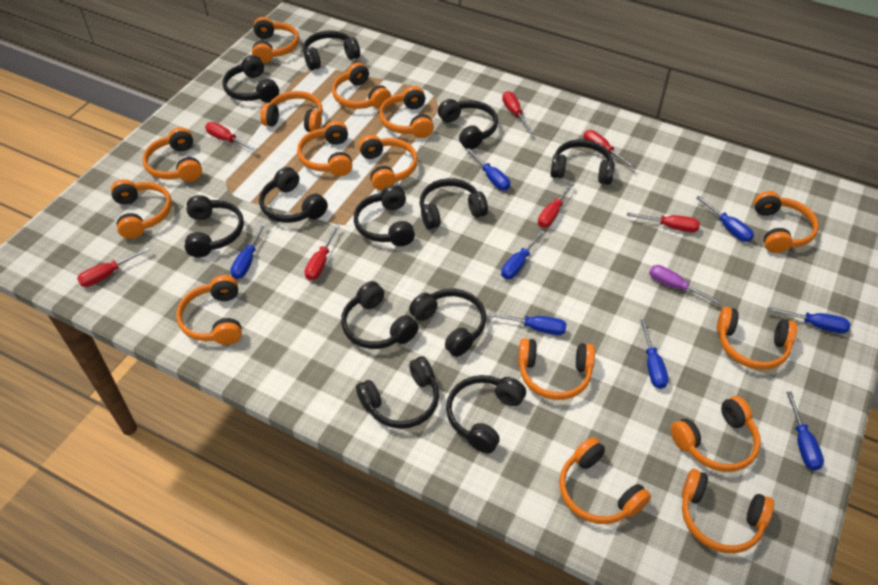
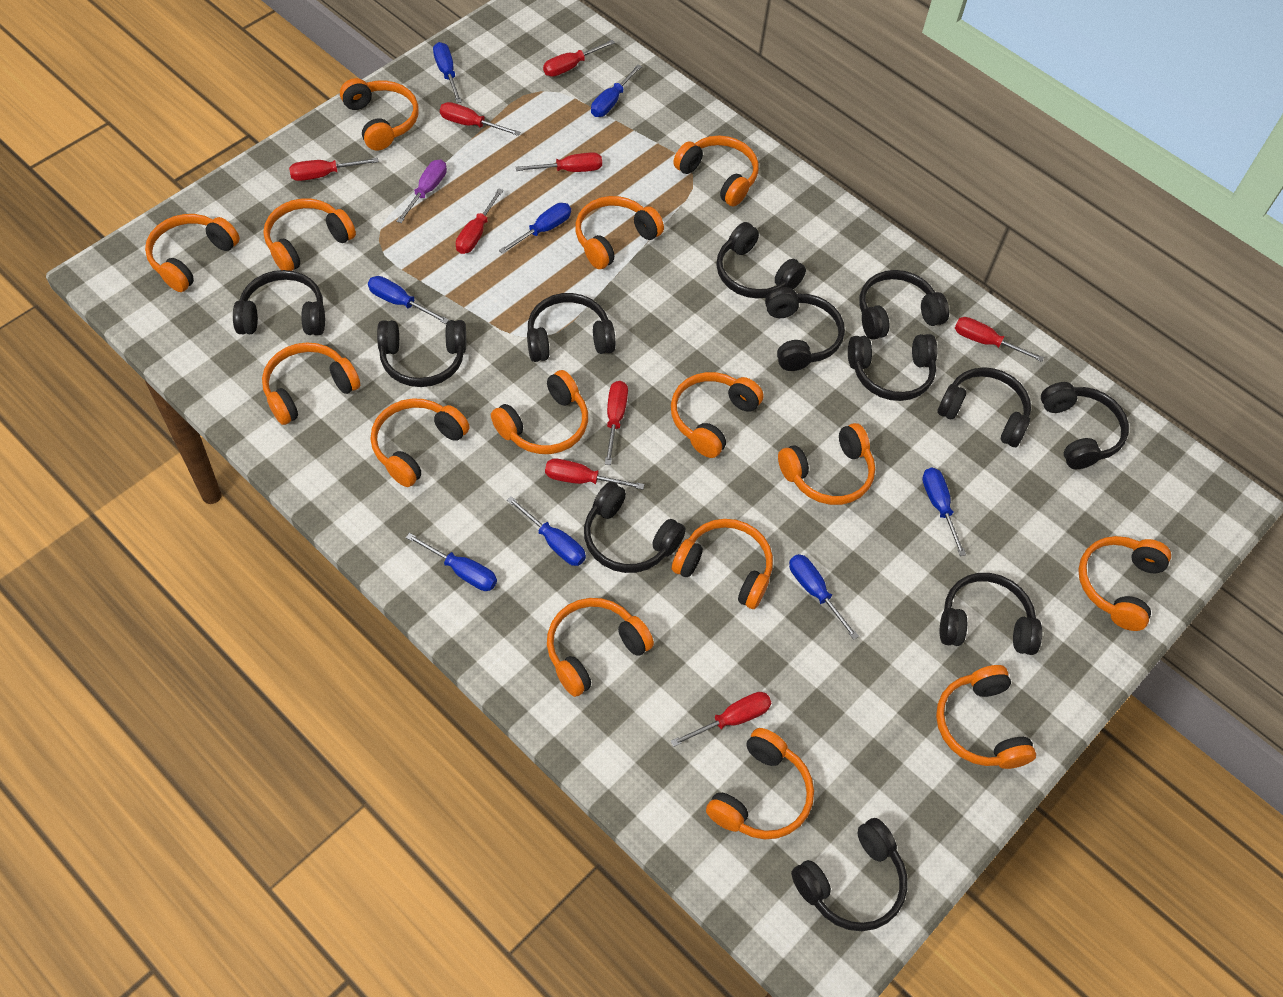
red screwdriver: 7 -> 9

